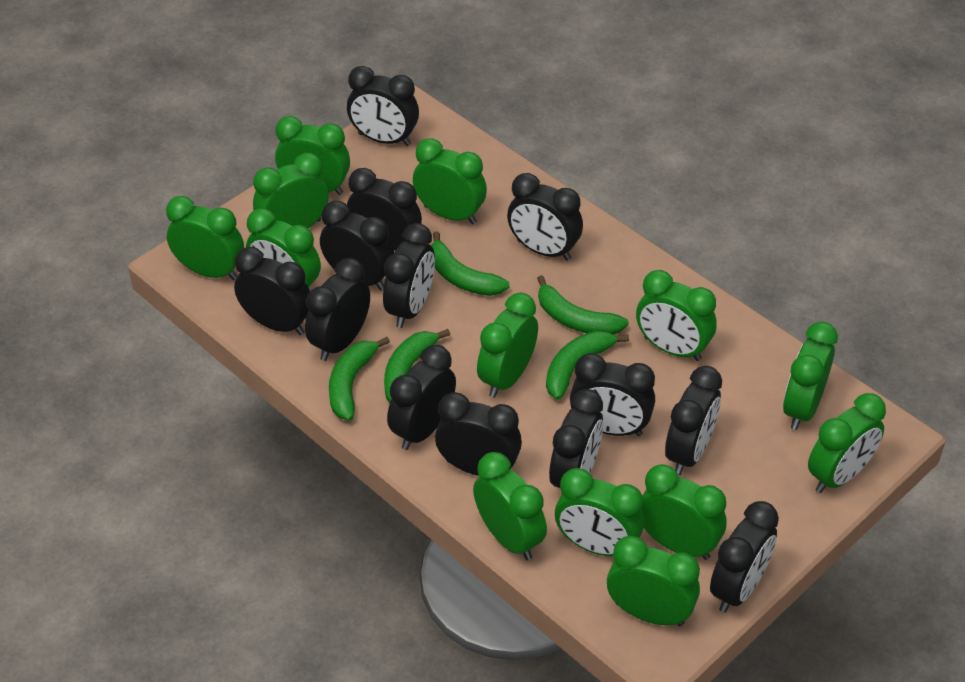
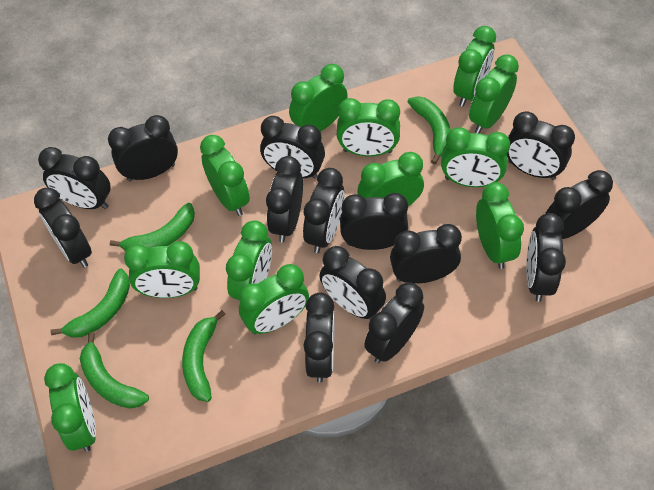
black clock: 13 -> 14
green clock: 13 -> 12

